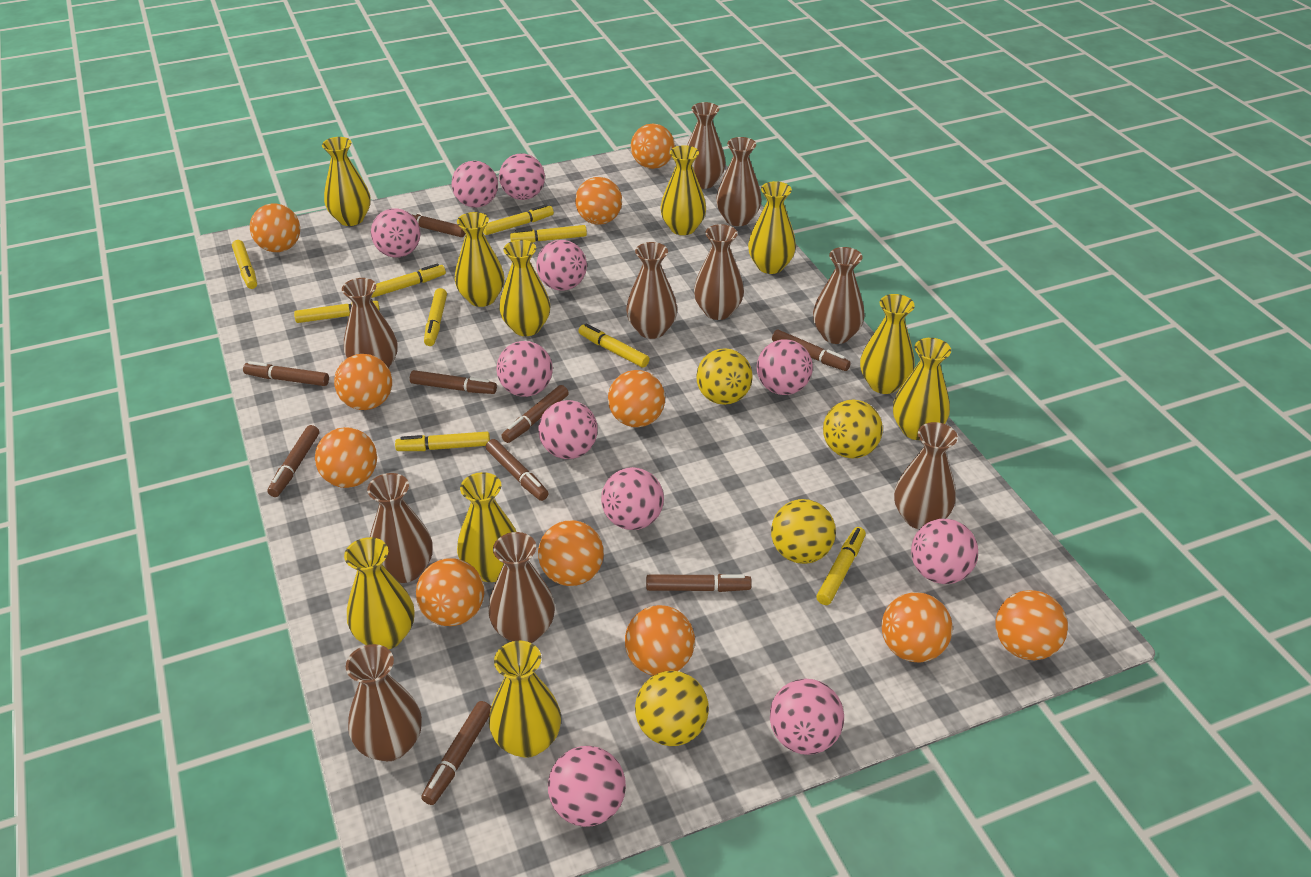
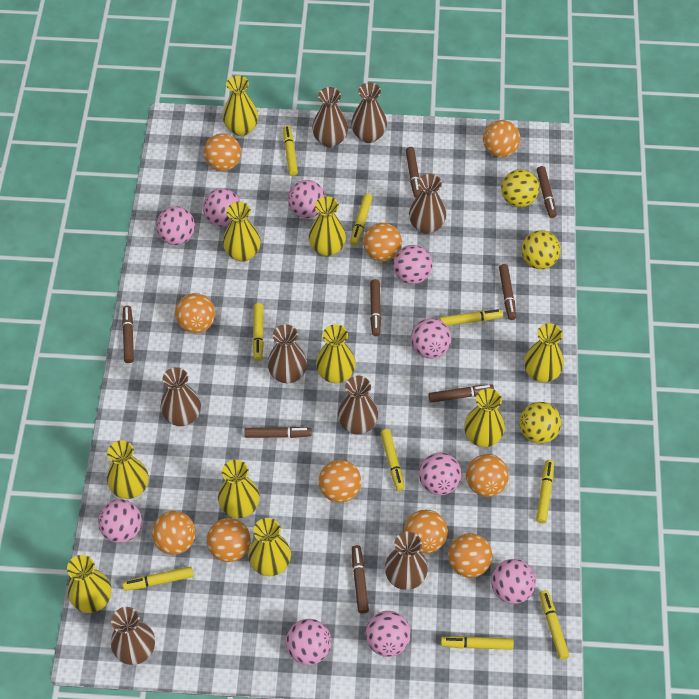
brown marker: 9 -> 8
brown vase: 10 -> 8
orange ball: 11 -> 10
pink ball: 11 -> 10
yellow ball: 4 -> 3

